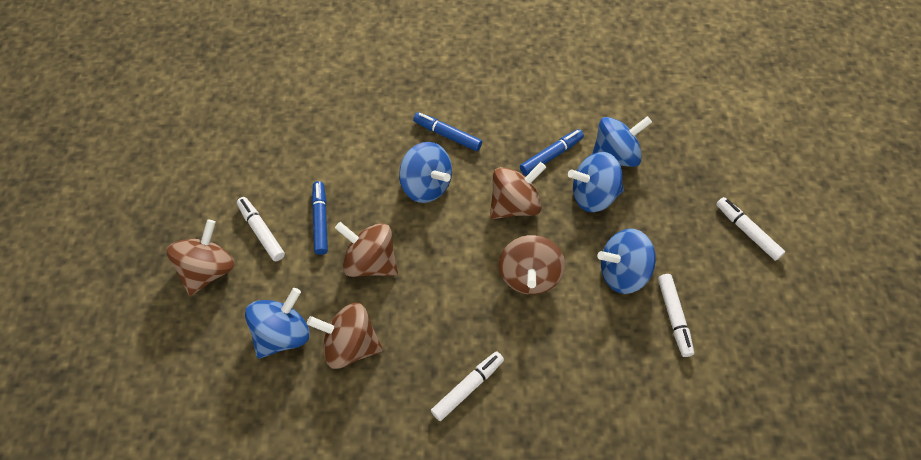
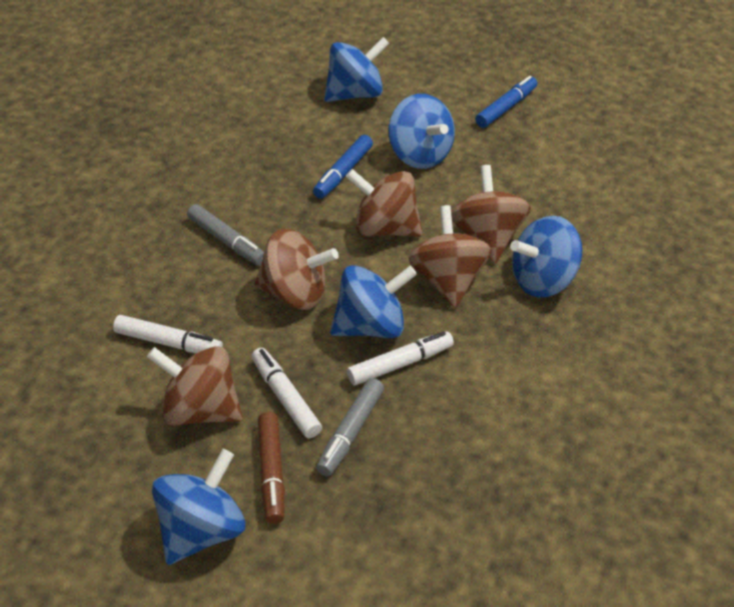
blue marker: 3 -> 2
brown marker: 0 -> 1
grey marker: 0 -> 2
white marker: 4 -> 3

